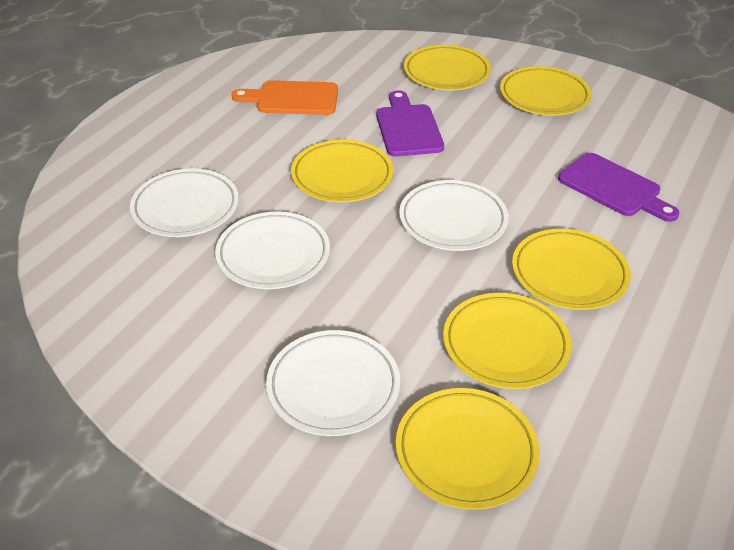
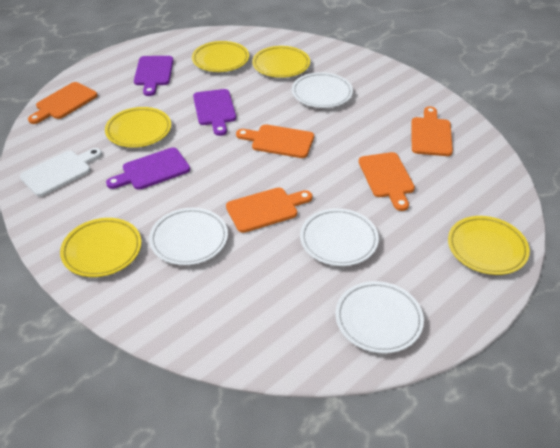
orange cutting board: 1 -> 5
purple cutting board: 2 -> 3
white cutting board: 0 -> 1
yellow plate: 6 -> 5

